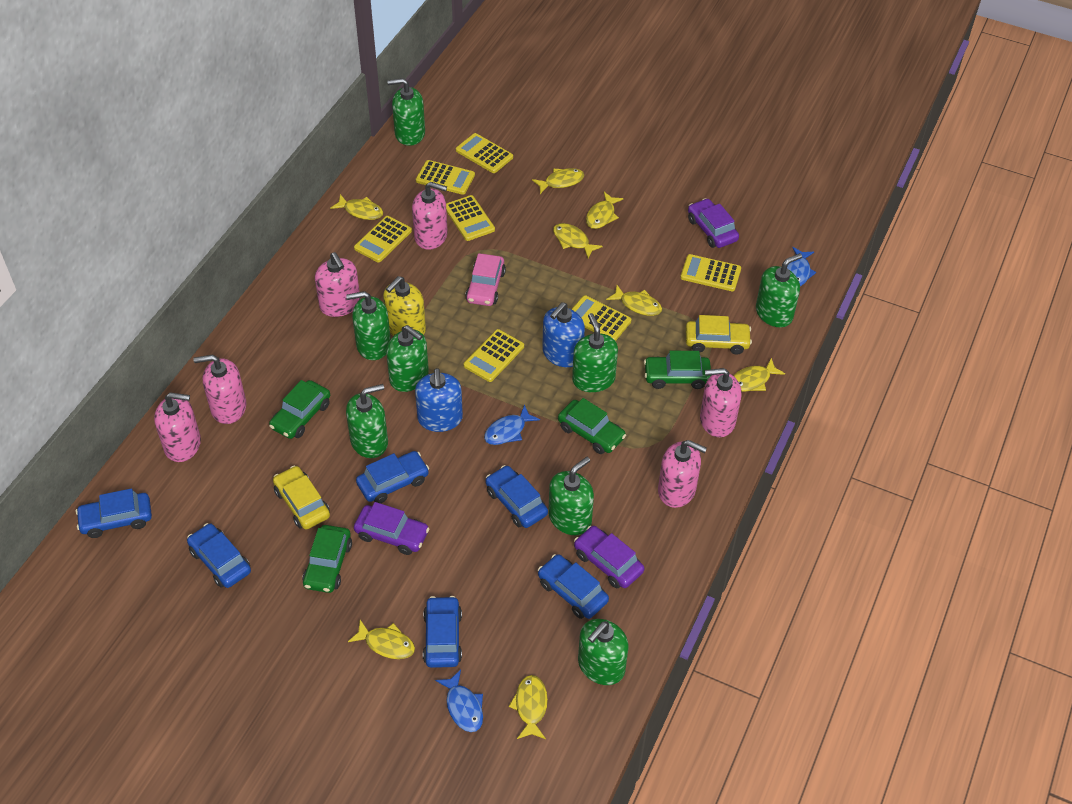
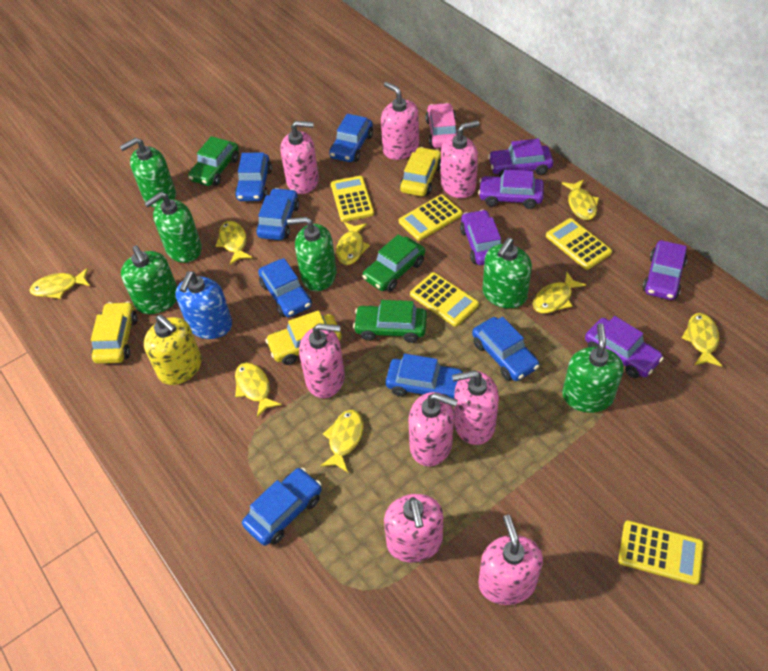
blue car: 6 -> 7
blue fish: 3 -> 0
blue soap dispenser: 2 -> 1
green car: 4 -> 3
green soap dispenser: 8 -> 6
pink soap dispenser: 6 -> 8
purple car: 3 -> 5
yellow calculator: 7 -> 5
yellow car: 2 -> 3

